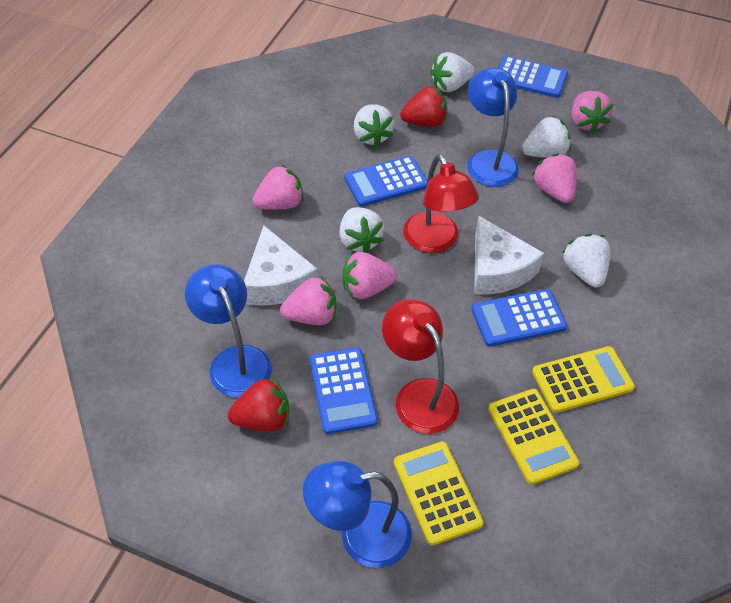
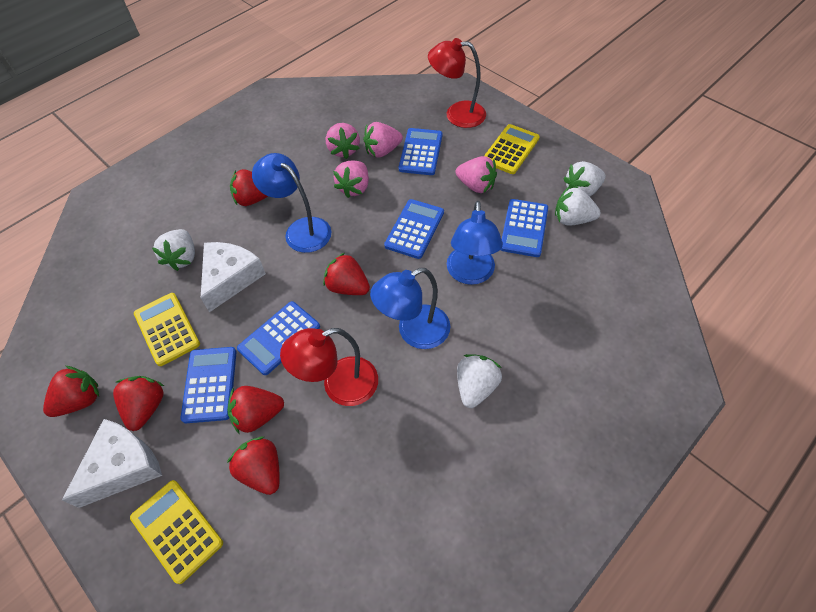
blue calculator: 4 -> 5
pink strawberry: 5 -> 4
red strawberry: 2 -> 6
white strawberry: 5 -> 4

